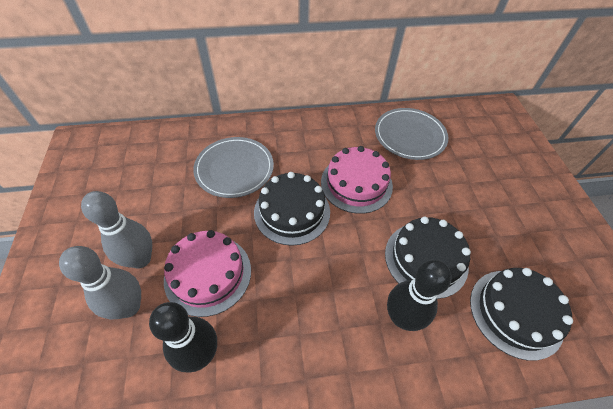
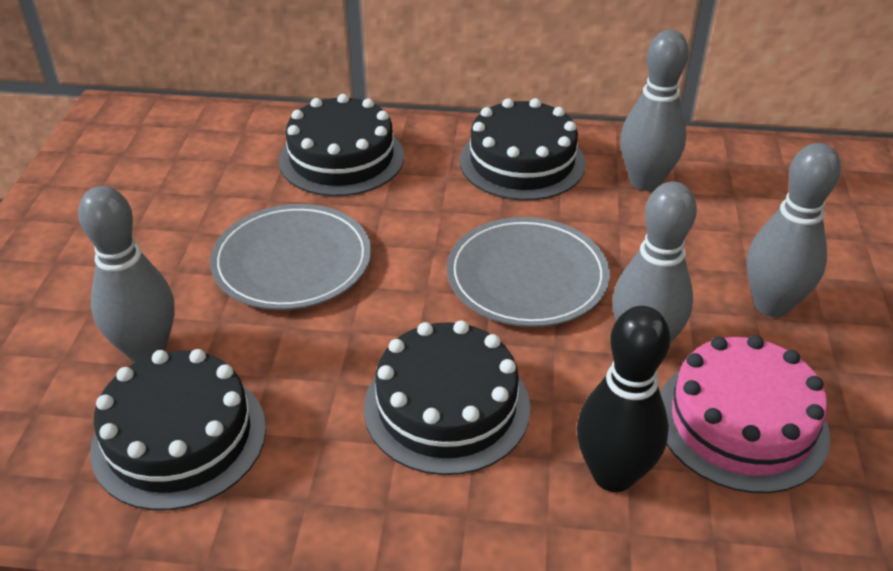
black bowling pin: 2 -> 1
black cake: 3 -> 4
grey bowling pin: 2 -> 4
pink cake: 2 -> 1

